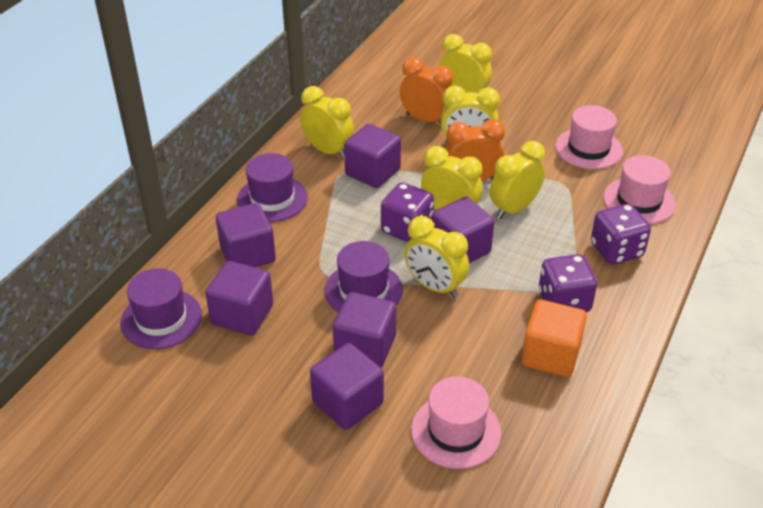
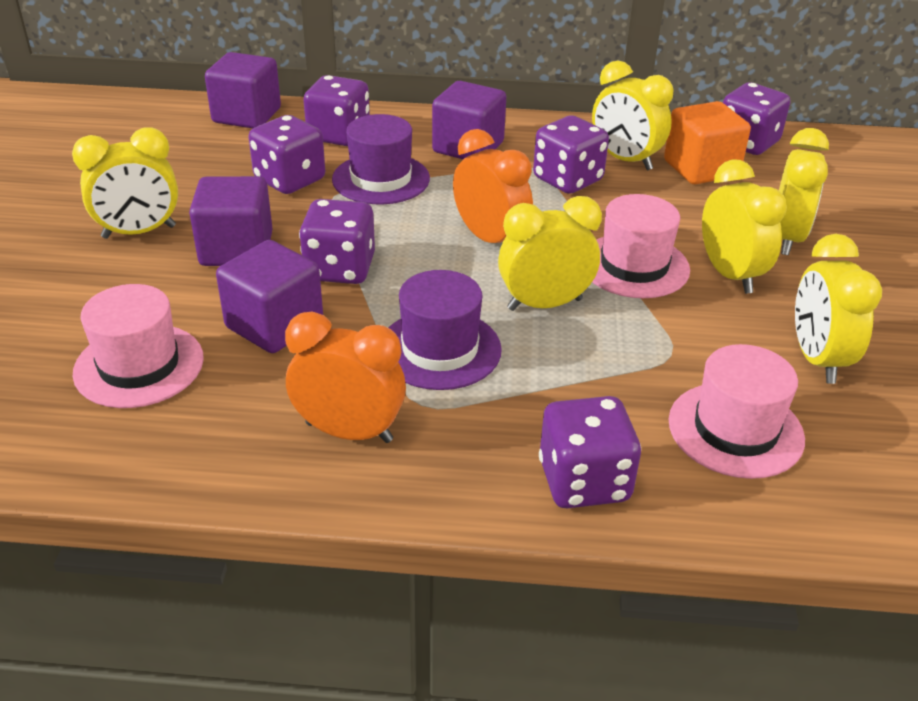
purple cube: 6 -> 4
purple dice: 3 -> 6
purple hat: 3 -> 2

